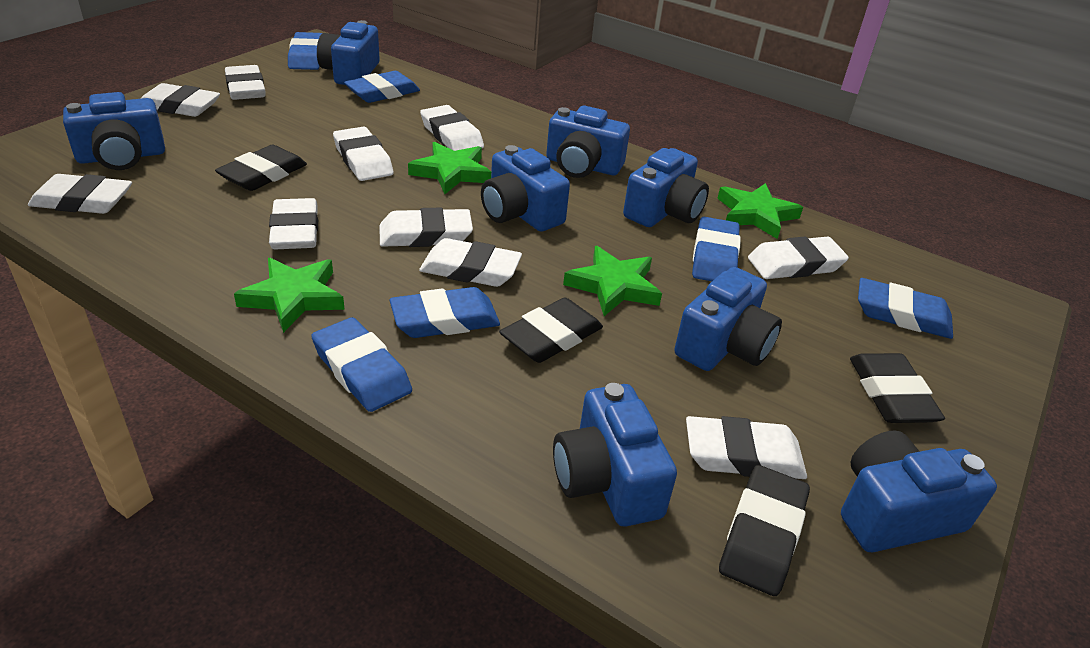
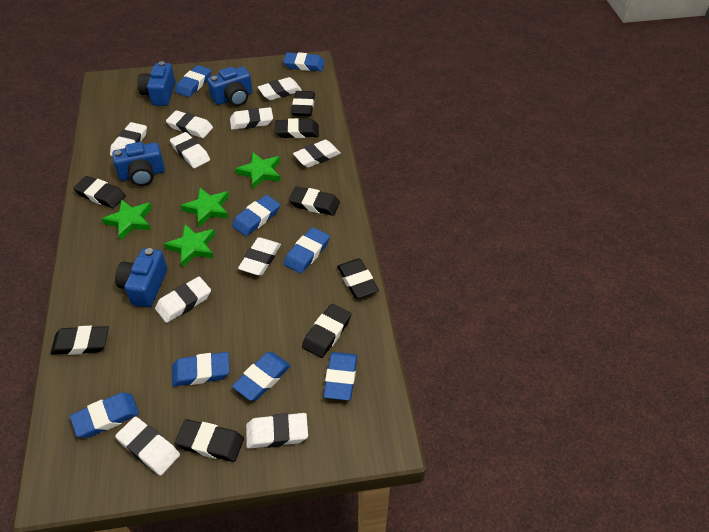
black eraser: 4 -> 8
blue camera: 8 -> 4
blue eraser: 6 -> 8

